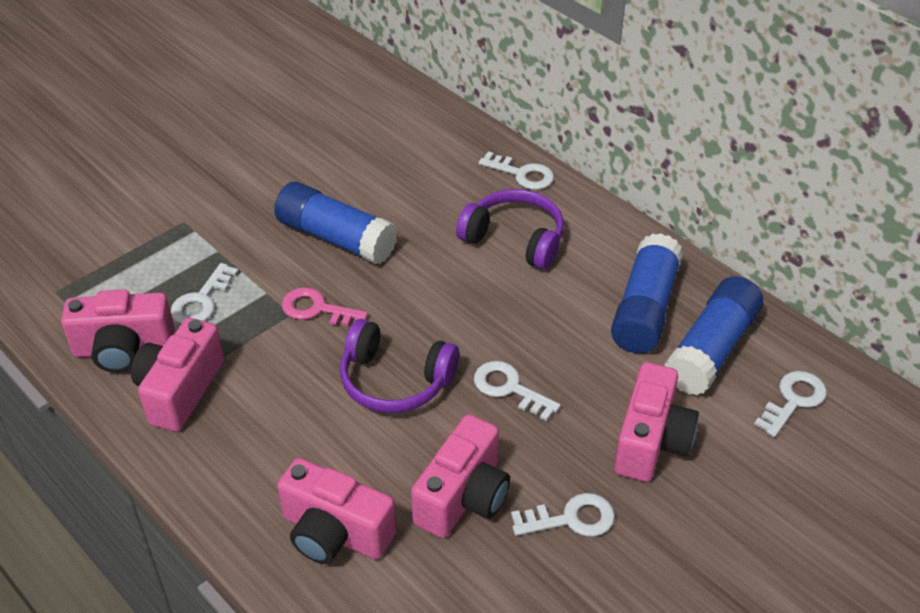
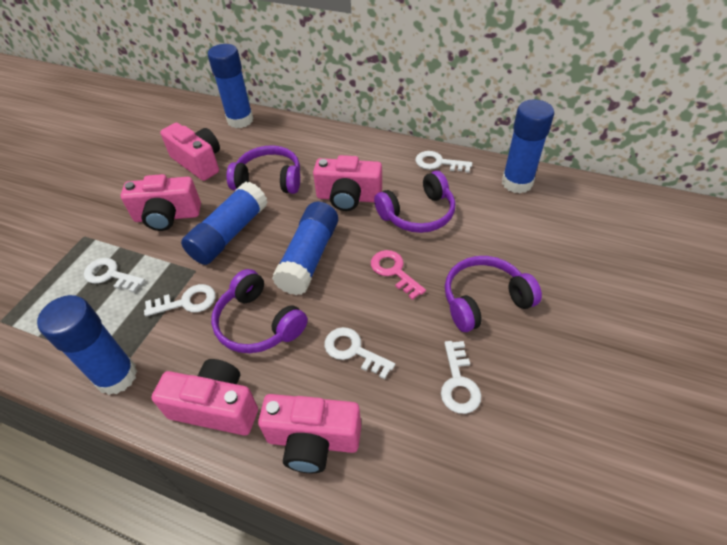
blue glue stick: 3 -> 5
purple headphones: 2 -> 4

